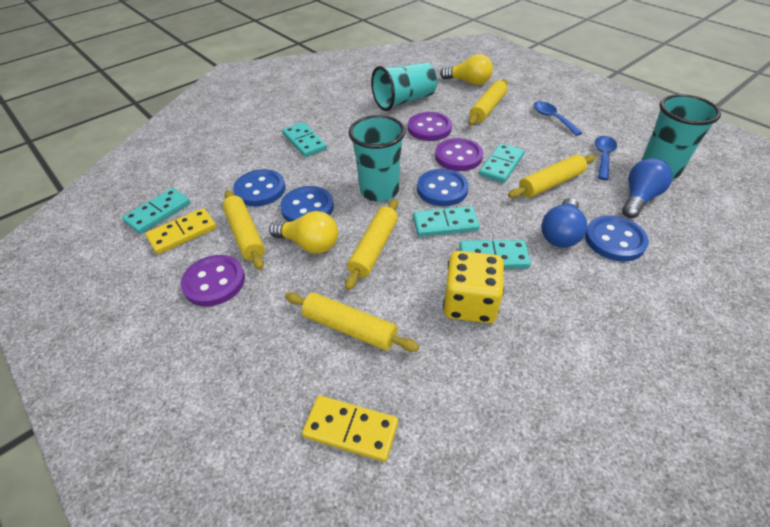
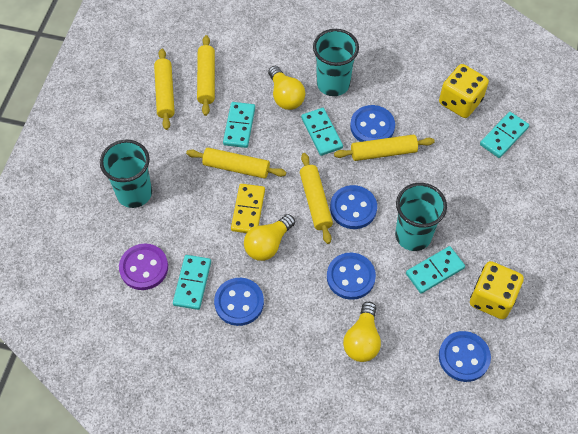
blue button: 4 -> 5
blue light bulb: 2 -> 0
blue spoon: 2 -> 0
purple button: 3 -> 1
yellow dice: 1 -> 2
yellow domino: 2 -> 1
yellow light bulb: 2 -> 3

